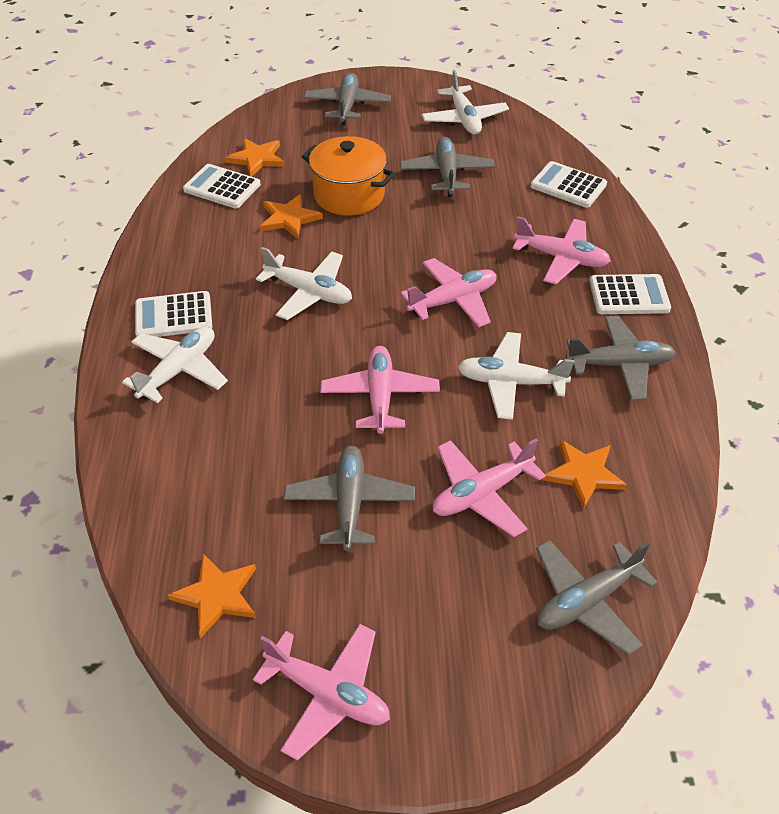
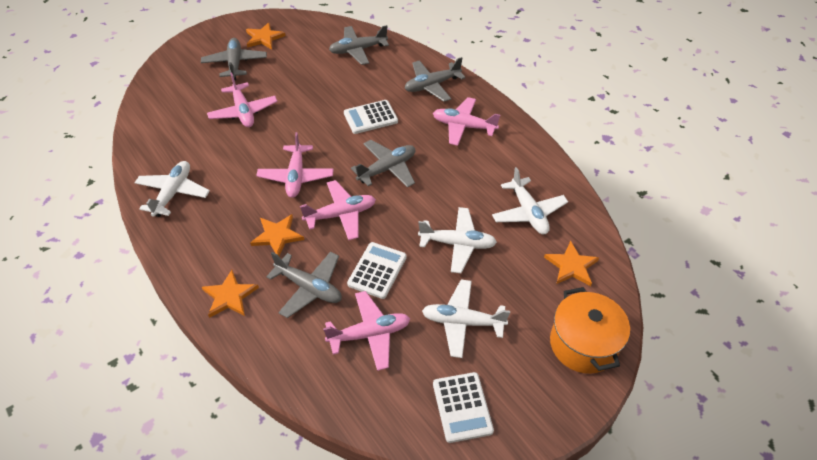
white calculator: 4 -> 3

